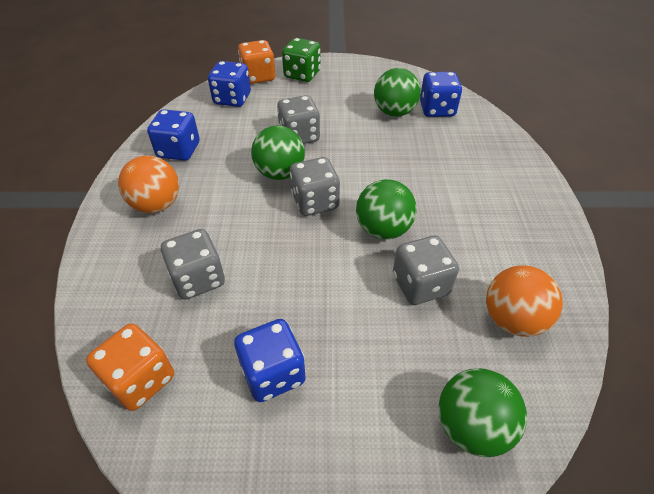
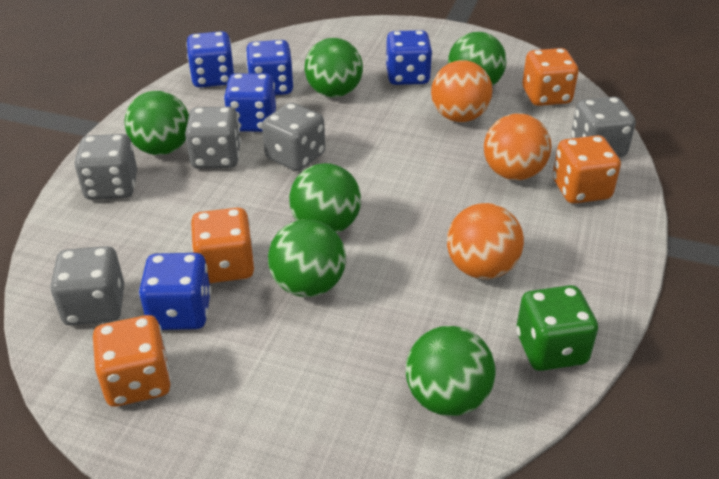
blue dice: 4 -> 5
green ball: 4 -> 6
grey dice: 4 -> 5
orange ball: 2 -> 3
orange dice: 2 -> 4

